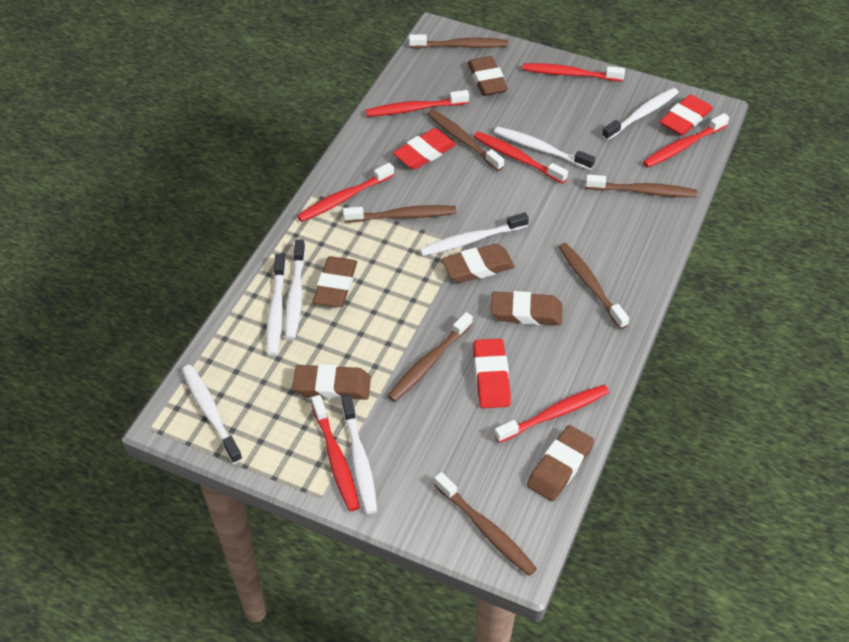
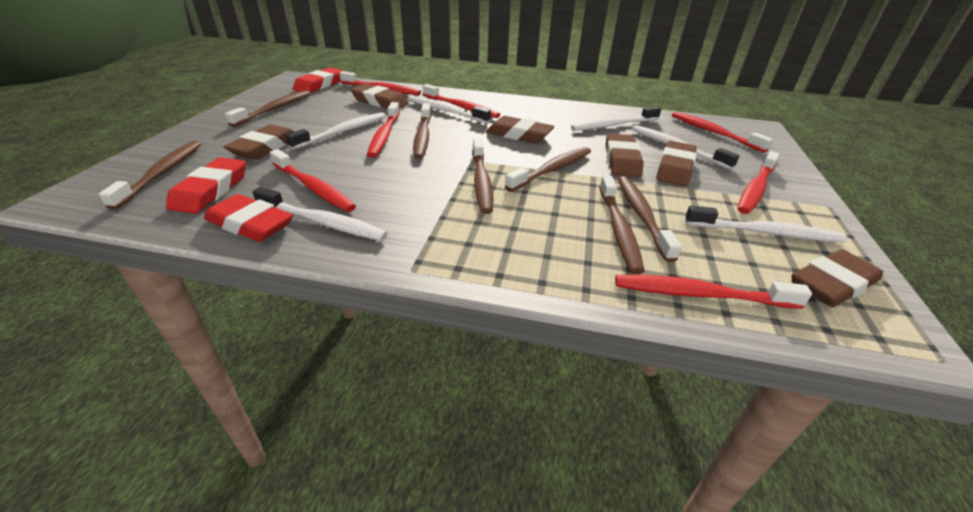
white toothbrush: 7 -> 6

